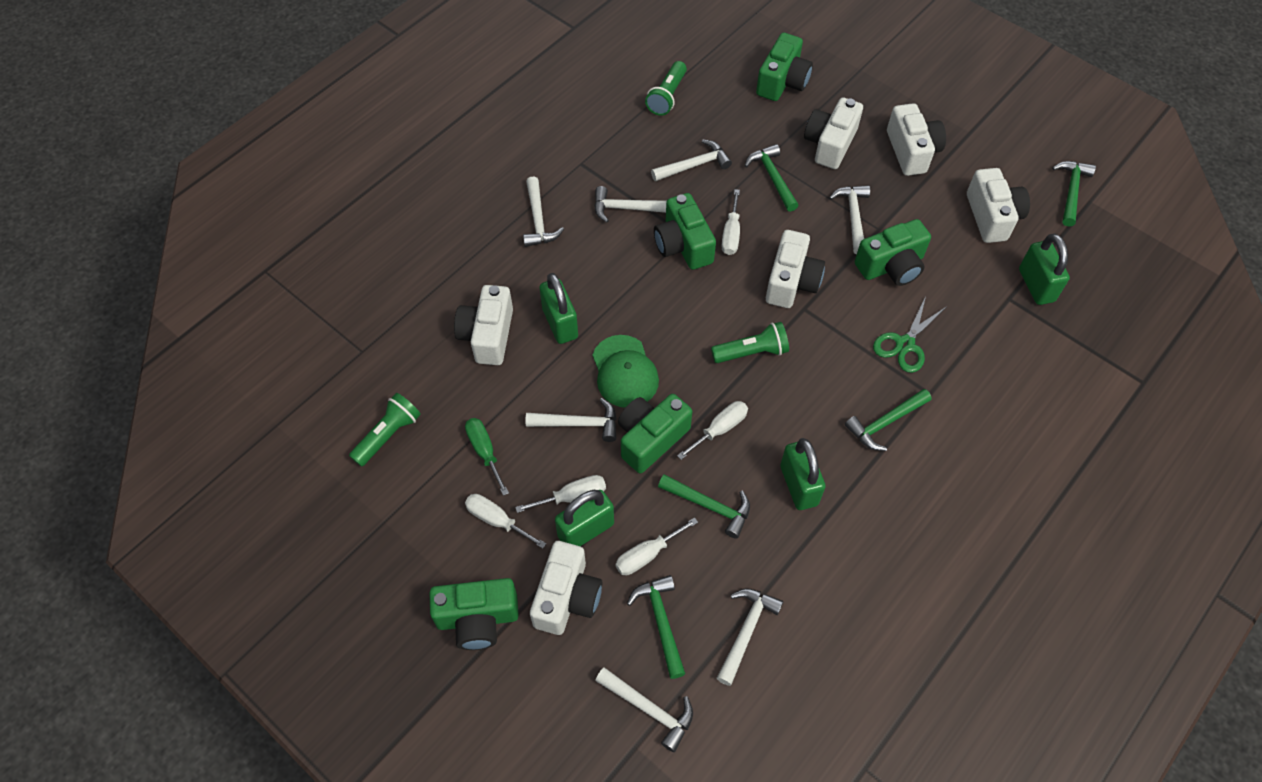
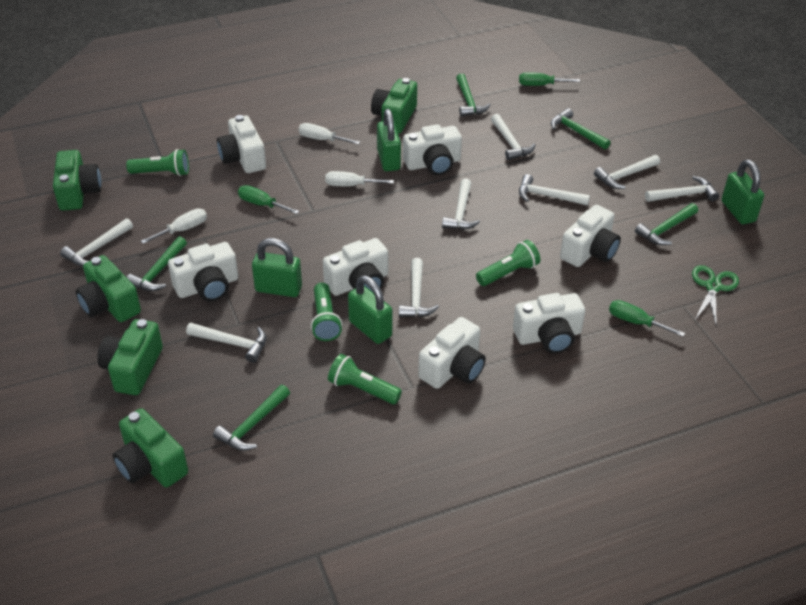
green cap: 1 -> 0
green flashlight: 3 -> 4
green screwdriver: 1 -> 3
white camera: 6 -> 7
white hammer: 7 -> 8
white screwdriver: 5 -> 3

